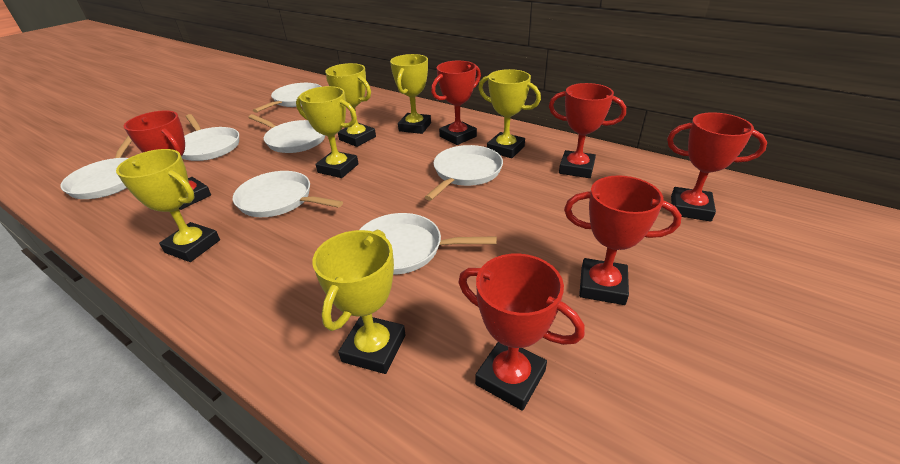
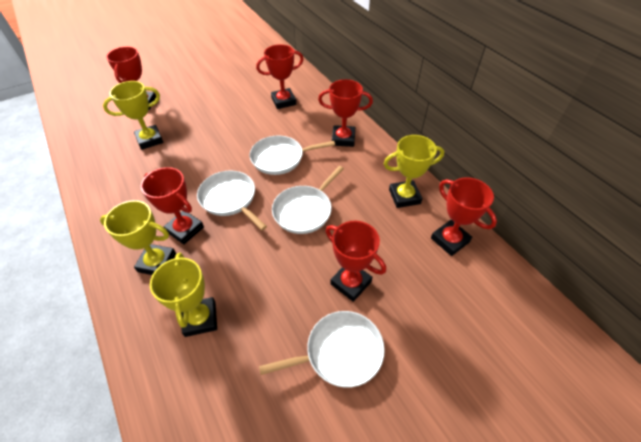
white pan: 7 -> 4
yellow trophy: 6 -> 4

